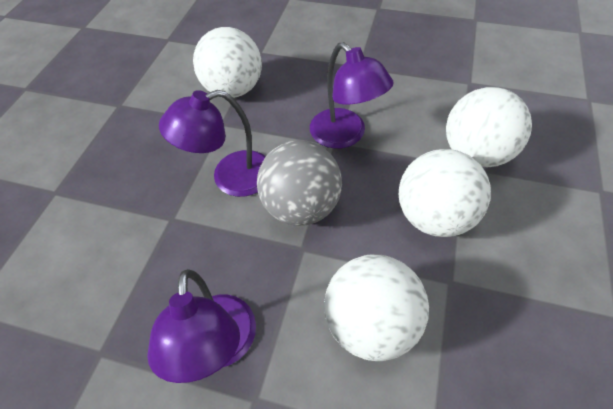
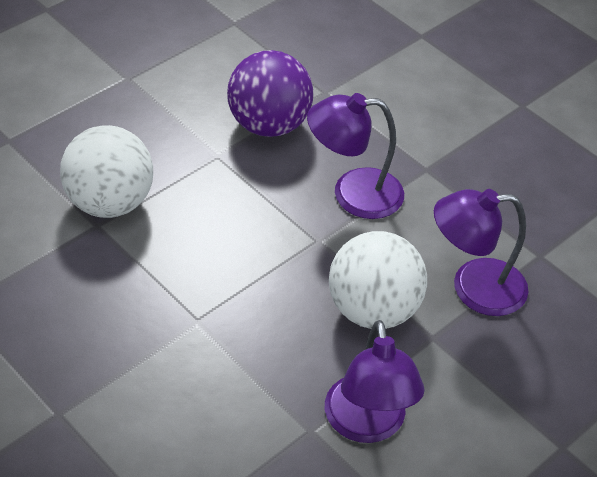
grey ball: 1 -> 0
purple ball: 0 -> 1
white ball: 4 -> 2

